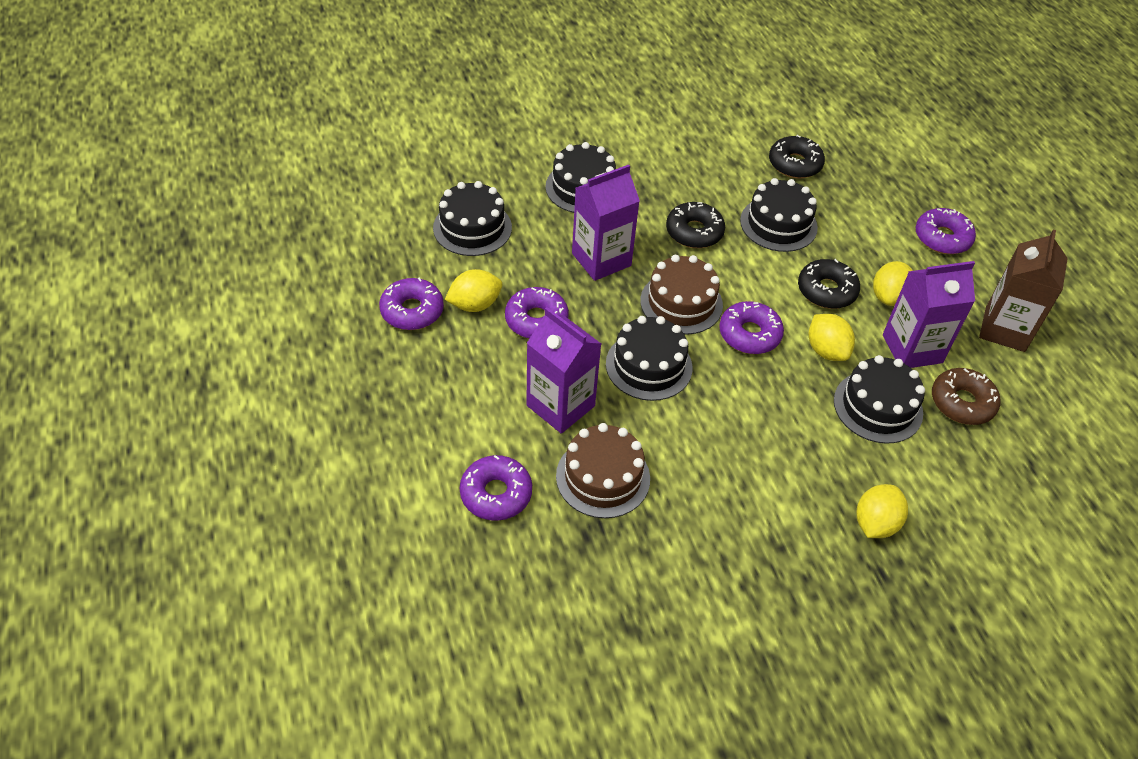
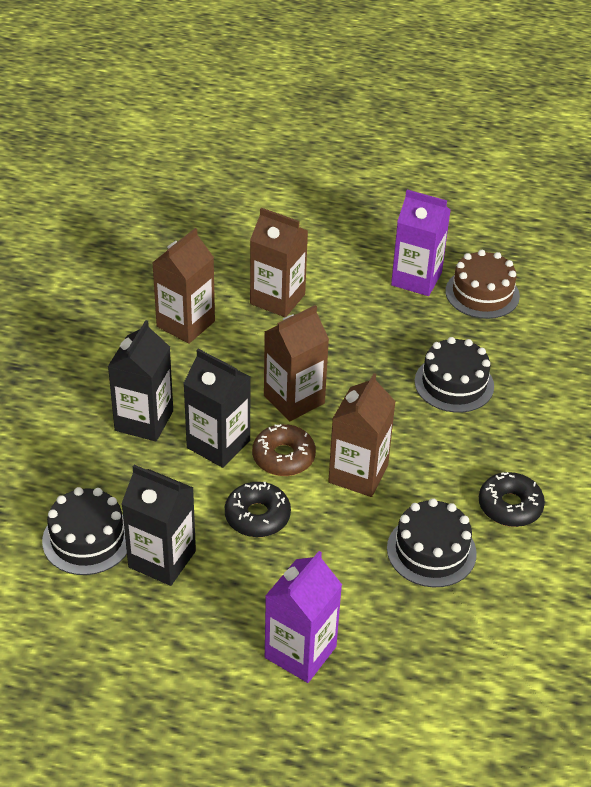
black cake: 5 -> 3
black carton: 0 -> 3
black donut: 3 -> 2
brown cake: 2 -> 1
brown carton: 1 -> 4
purple carton: 3 -> 2
purple donut: 5 -> 0
yellow lemon: 4 -> 0

